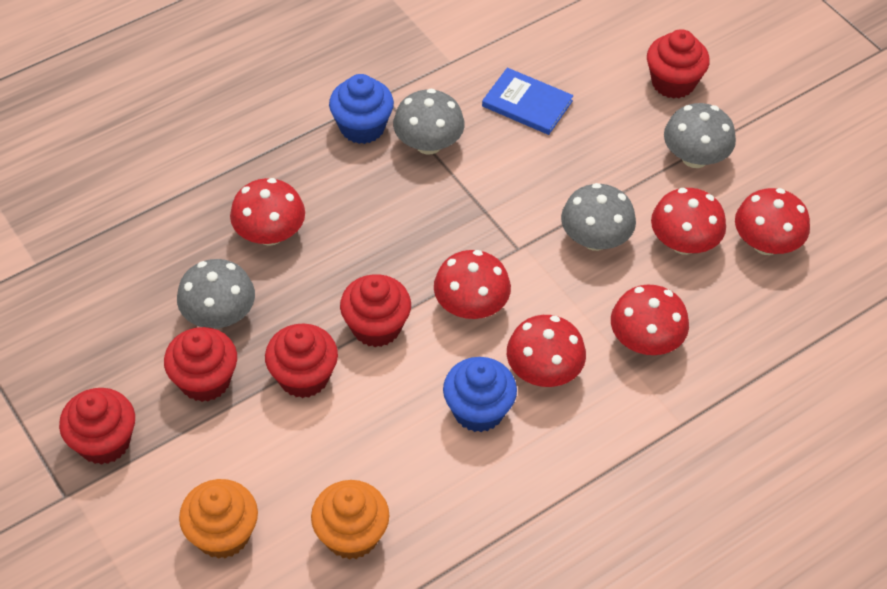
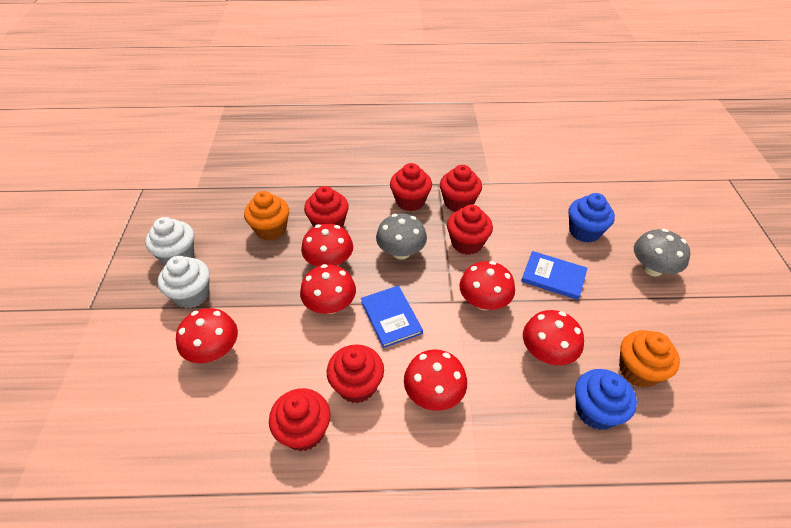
blue book: 1 -> 2
grey mushroom: 4 -> 2
red cupcake: 5 -> 6
white cupcake: 0 -> 2

